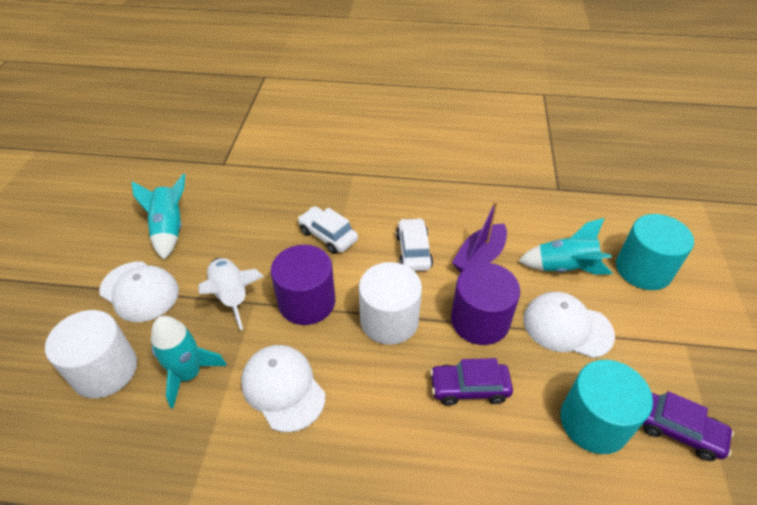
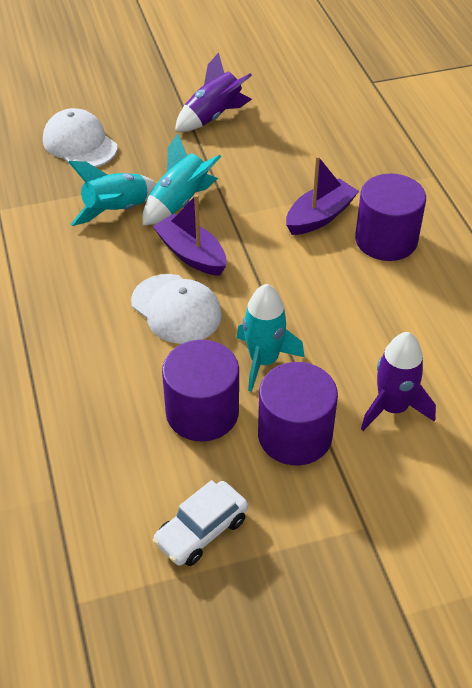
purple boat: 1 -> 2
purple car: 2 -> 0
purple cylinder: 2 -> 3
purple rocket: 0 -> 2
turquoise cylinder: 2 -> 0
white cap: 3 -> 2
white car: 2 -> 1
white cylinder: 2 -> 0
white rocket: 1 -> 0

